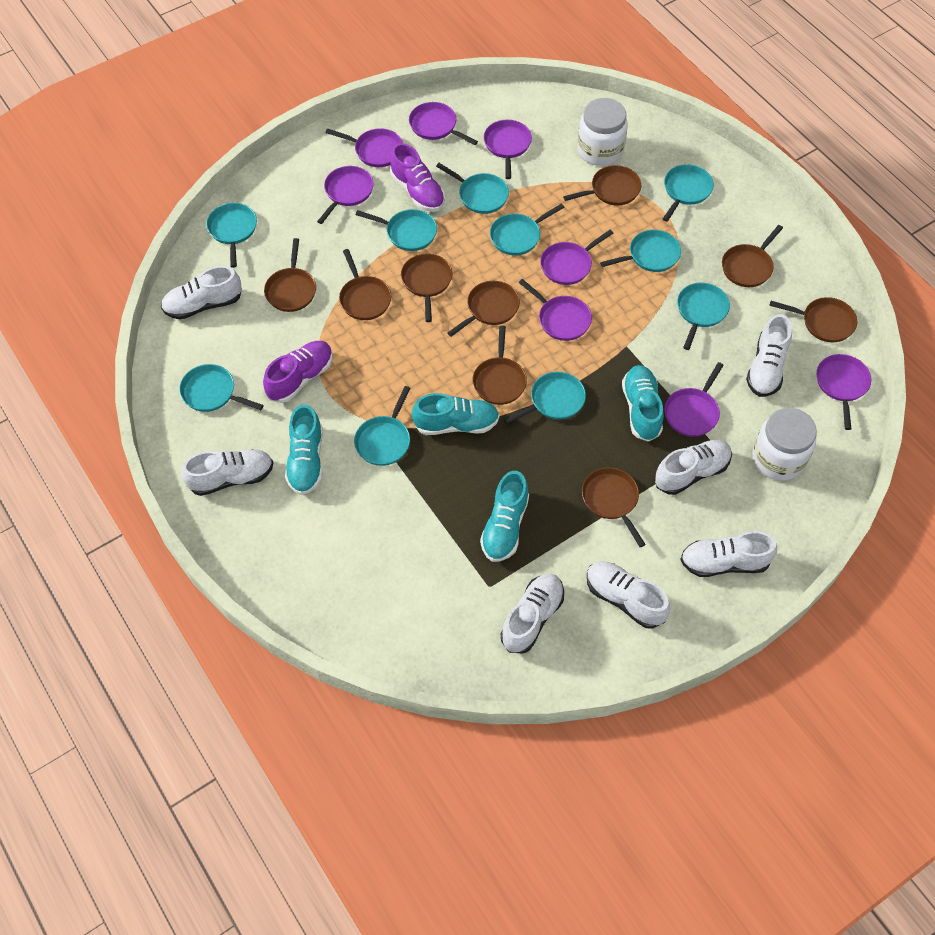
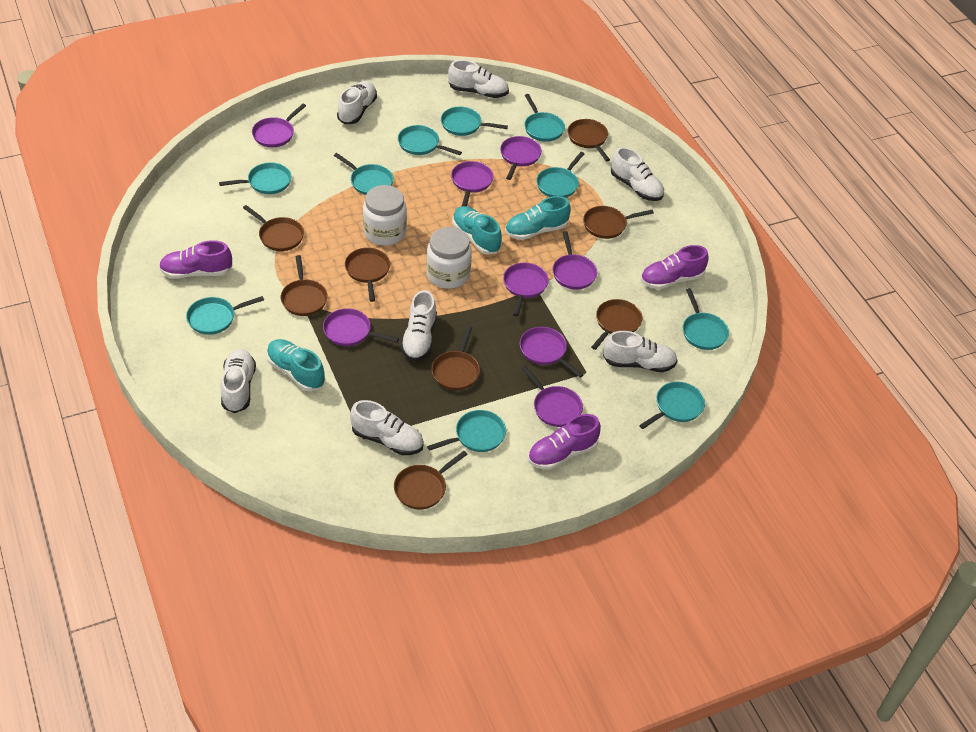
brown pan: 9 -> 8
purple shoe: 2 -> 3
turquoise shoe: 4 -> 3

